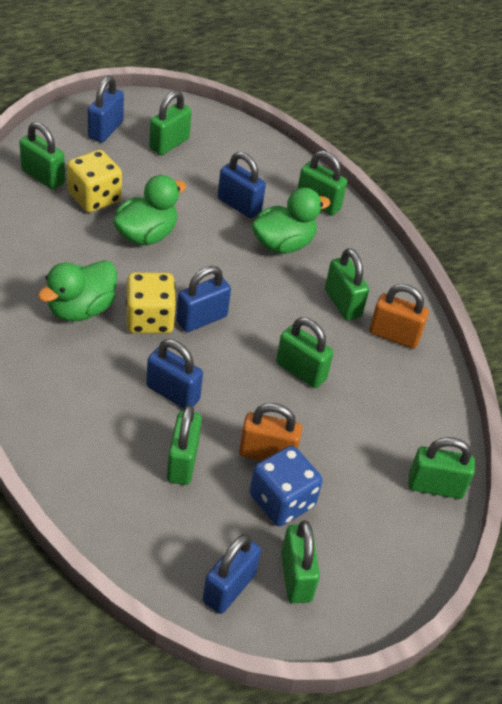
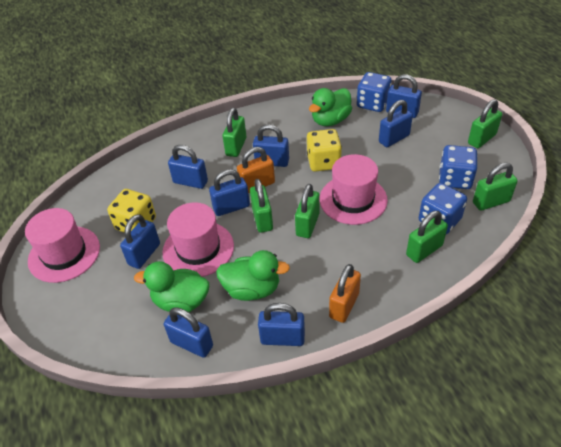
blue dice: 1 -> 3
blue padlock: 5 -> 8
green padlock: 8 -> 6
pink hat: 0 -> 3

